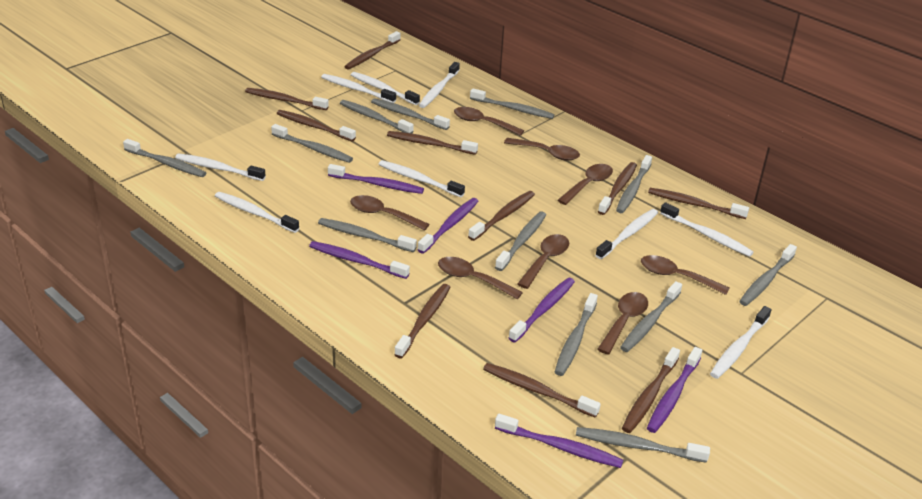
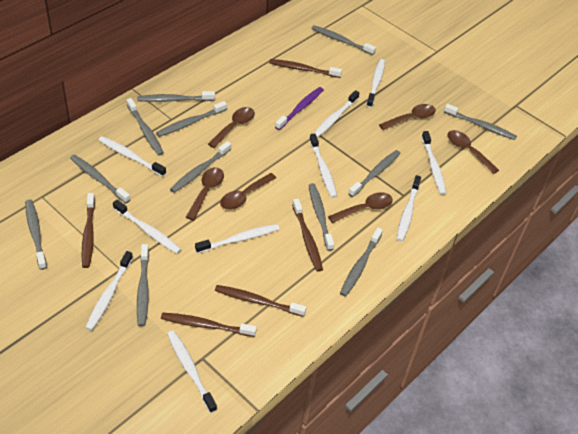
brown spoon: 8 -> 6
brown toothbrush: 10 -> 5
purple toothbrush: 6 -> 1
white toothbrush: 9 -> 10

